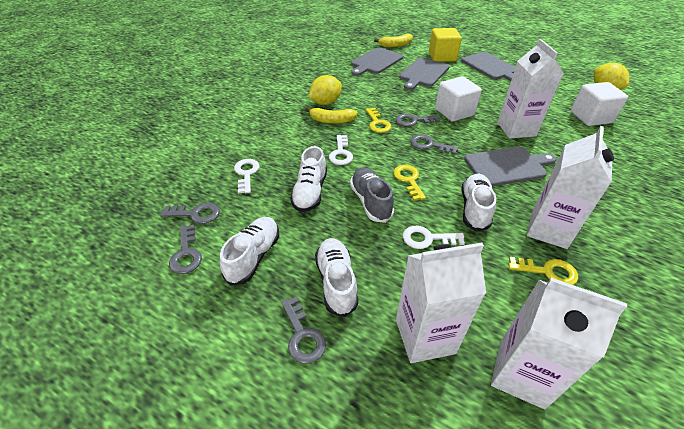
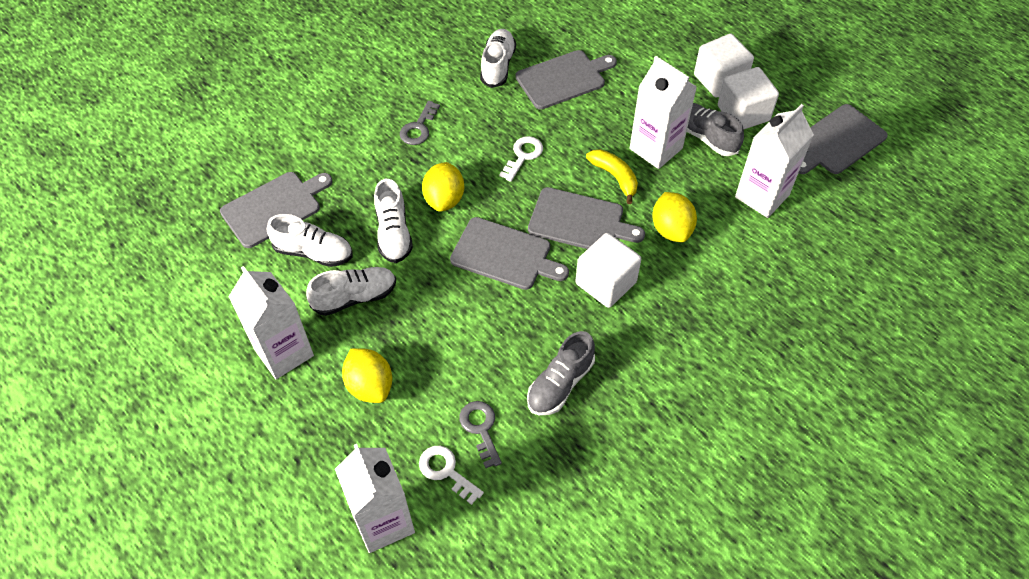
grey cutting board: 4 -> 5
grey key: 5 -> 2
grey shoe: 1 -> 2
white cube: 2 -> 3
white key: 3 -> 2
yellow banana: 2 -> 1
yellow cube: 1 -> 0
yellow key: 3 -> 0
yellow lemon: 2 -> 3

